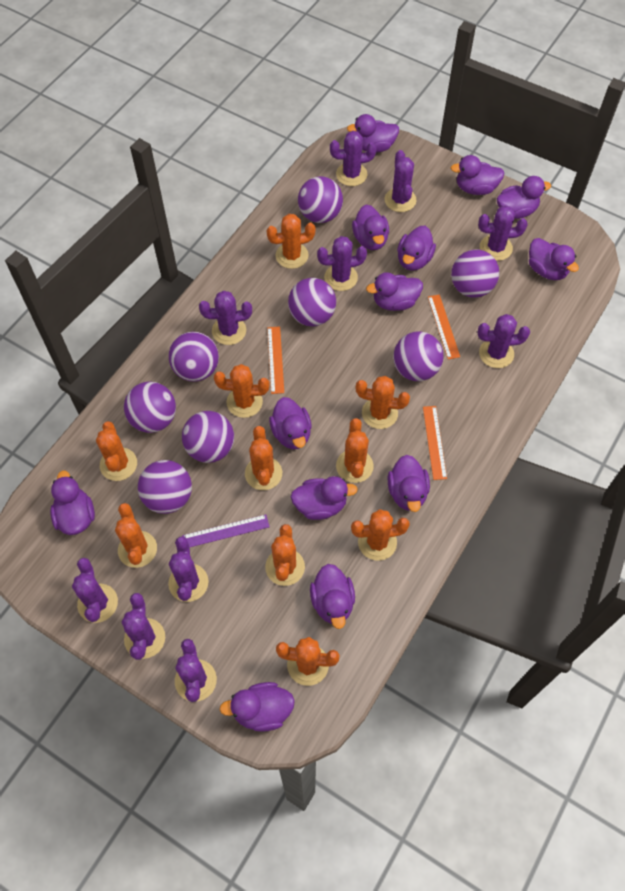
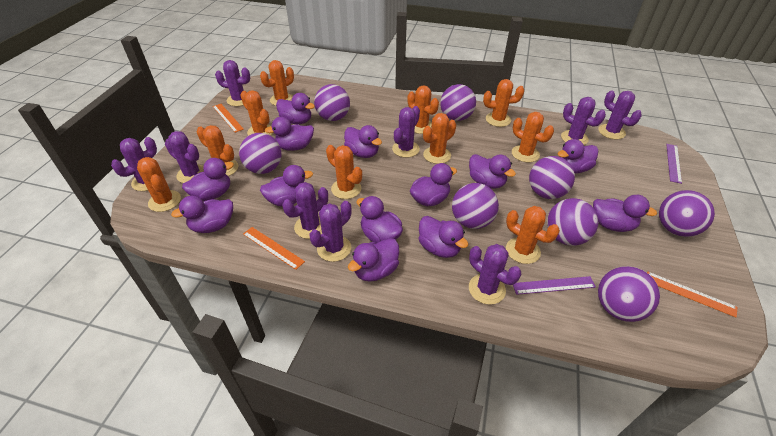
purple cactus: 10 -> 9
purple ruler: 1 -> 2

